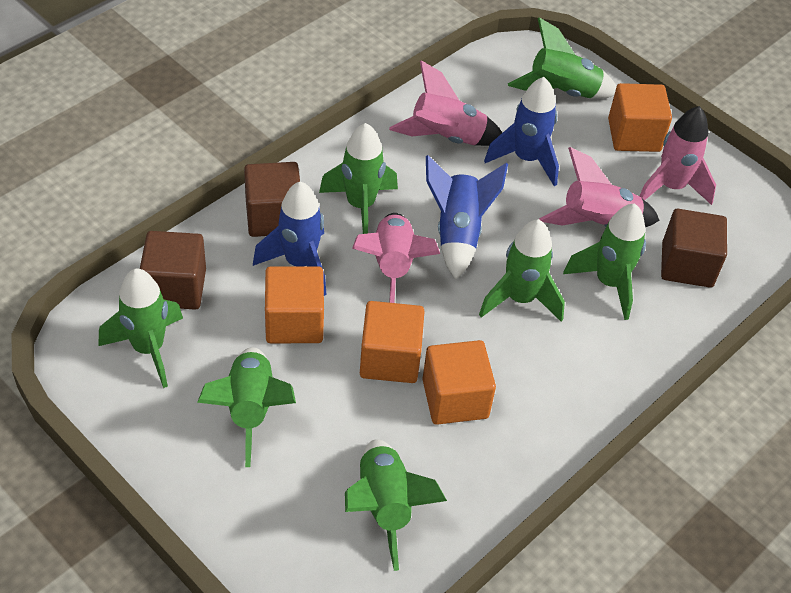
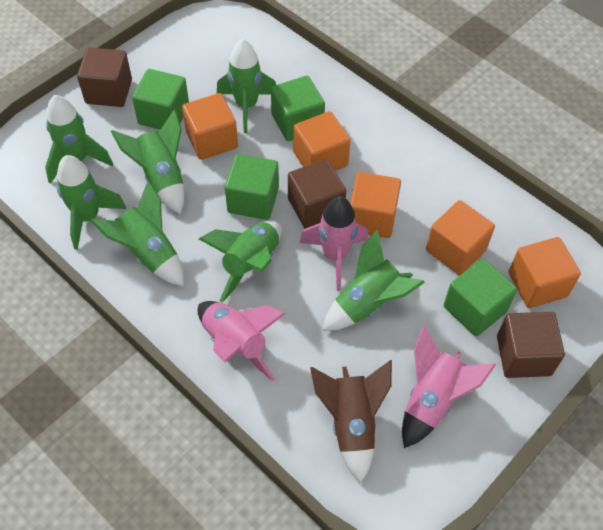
blue rocket: 3 -> 0
brown rocket: 0 -> 1
green cube: 0 -> 4
orange cube: 4 -> 5
pink rocket: 4 -> 3

